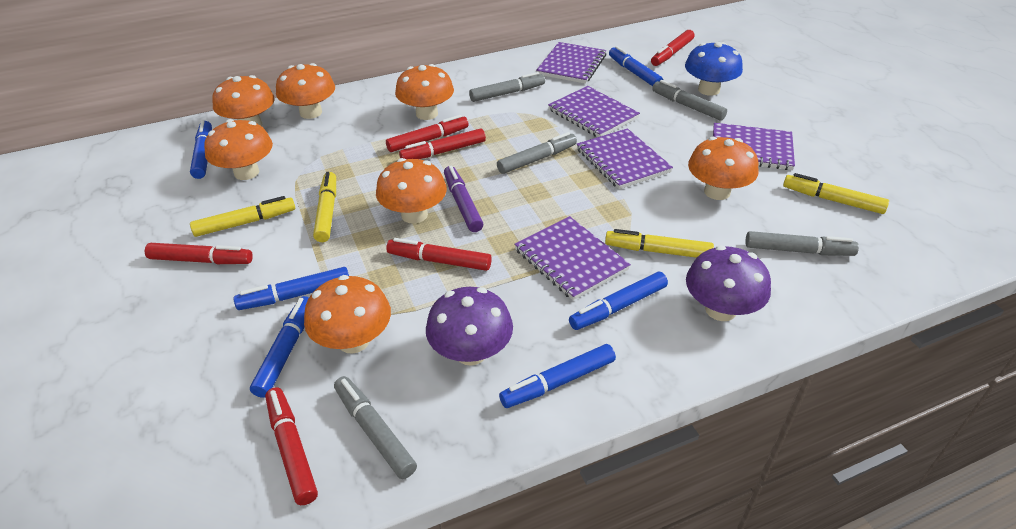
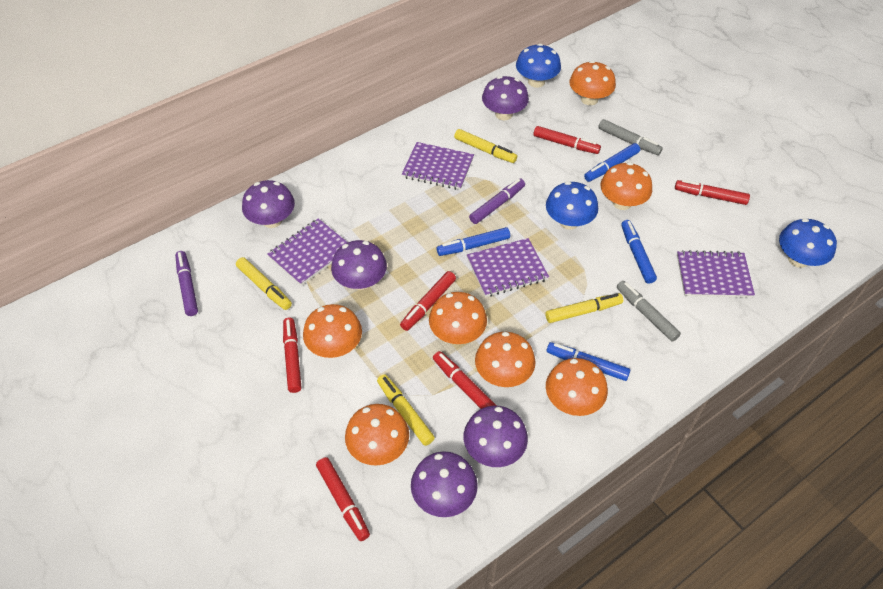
blue marker: 6 -> 4
blue mushroom: 1 -> 3
grey marker: 5 -> 2
purple marker: 1 -> 2
purple mushroom: 2 -> 5
purple notebook: 5 -> 4

